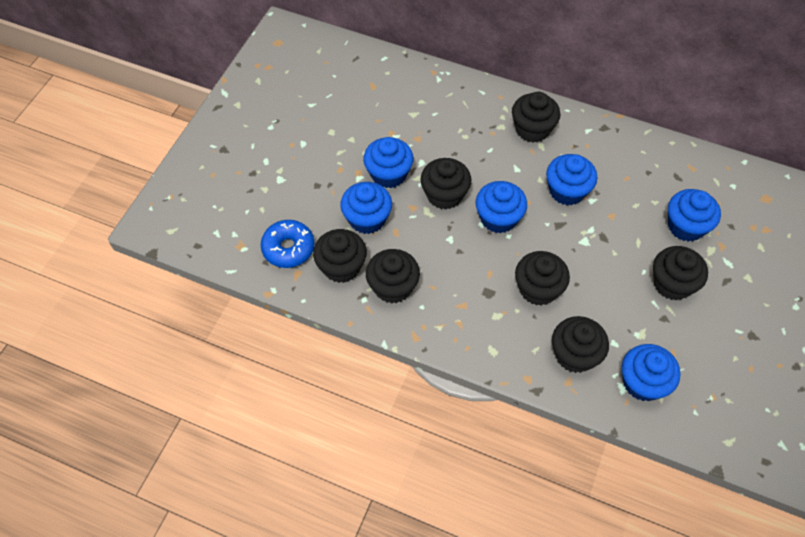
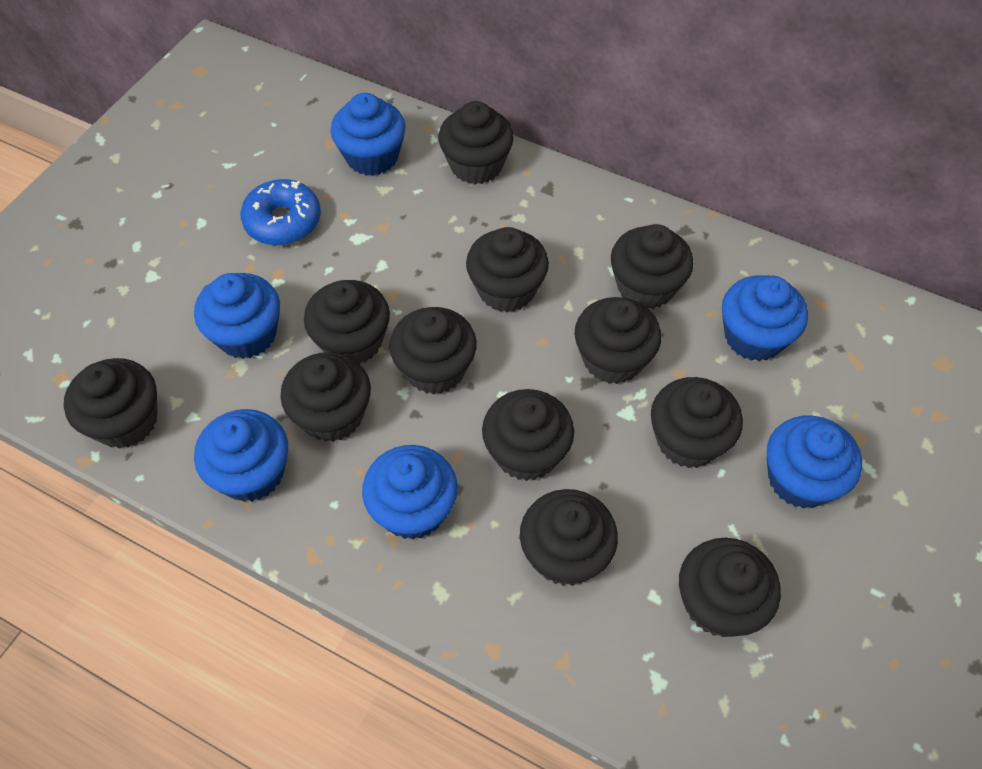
black cupcake: 7 -> 12

